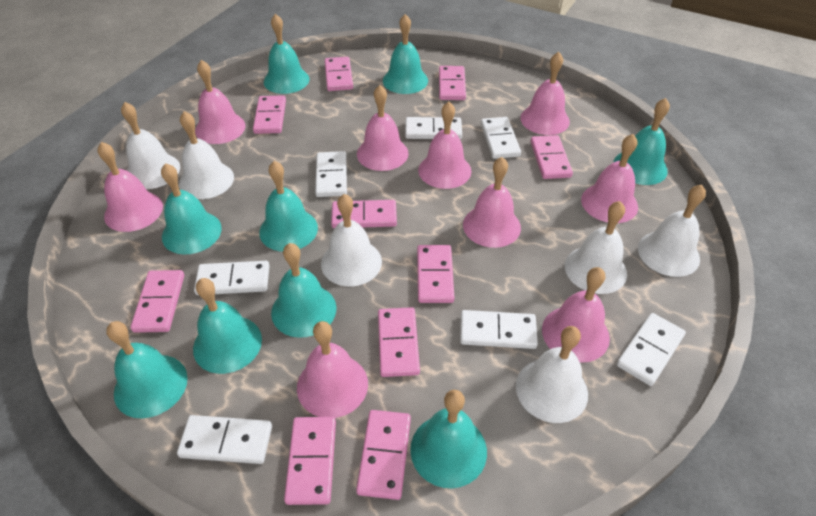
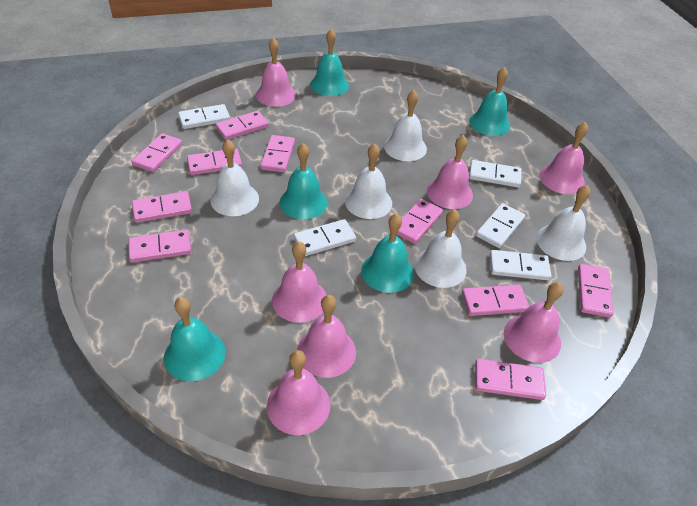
pink bell: 9 -> 7
turquoise bell: 9 -> 5
white bell: 6 -> 5
white domino: 7 -> 5

